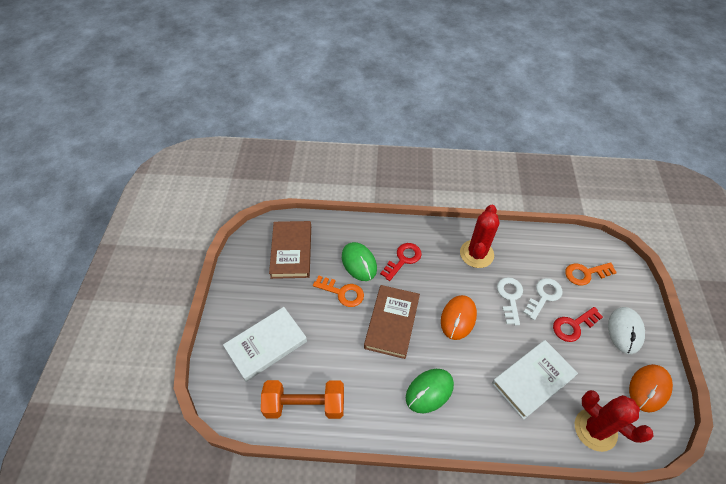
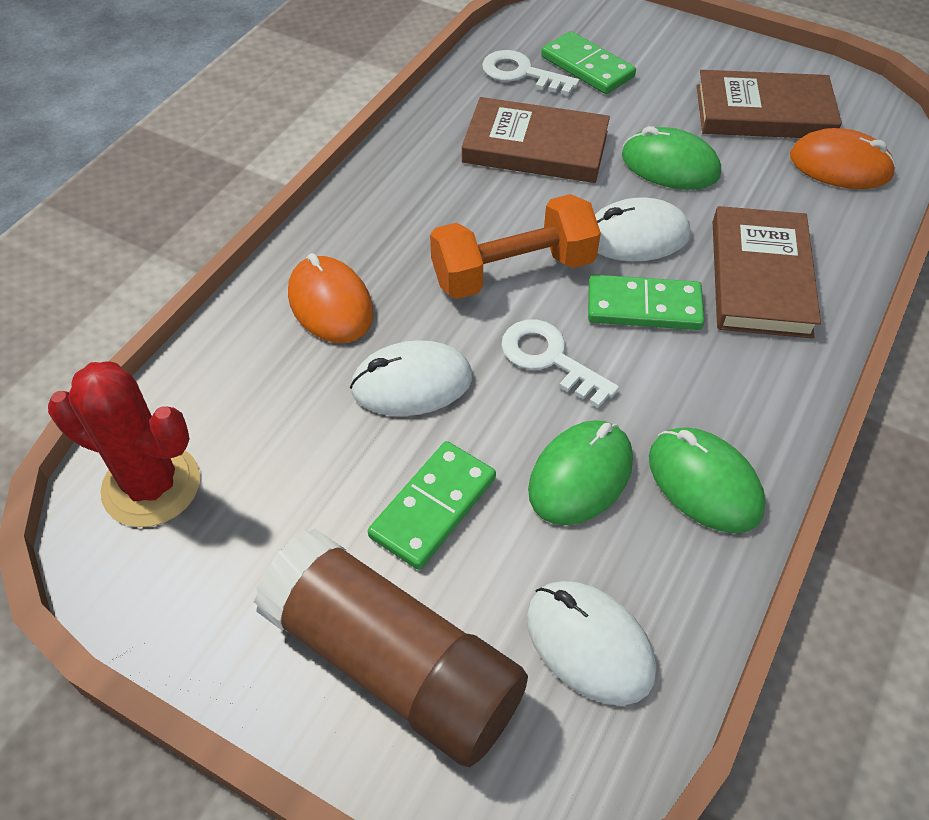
brown book: 2 -> 3
brown glue stick: 0 -> 1
green domino: 0 -> 3
green mouse: 2 -> 3
orange key: 2 -> 0
red cactus: 2 -> 1
red key: 2 -> 0
white book: 2 -> 0
white mouse: 1 -> 3

